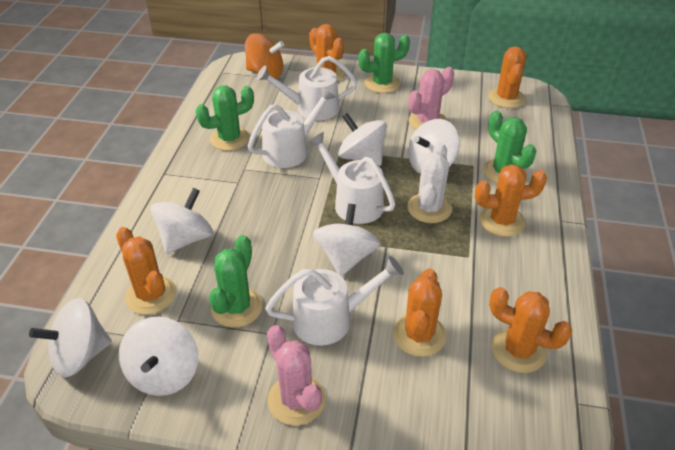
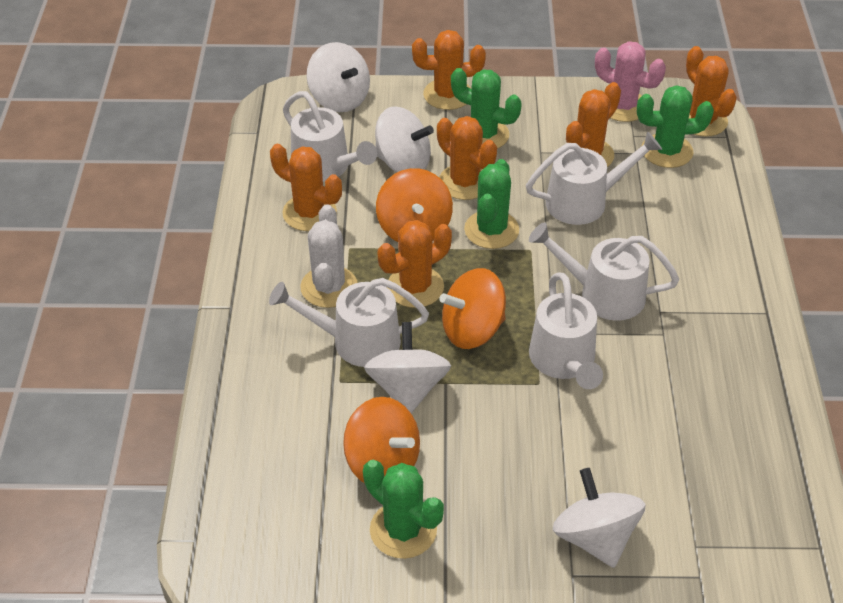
orange spinning top: 1 -> 3
pink cactus: 2 -> 1
white spinning top: 6 -> 4
white watering can: 4 -> 5

